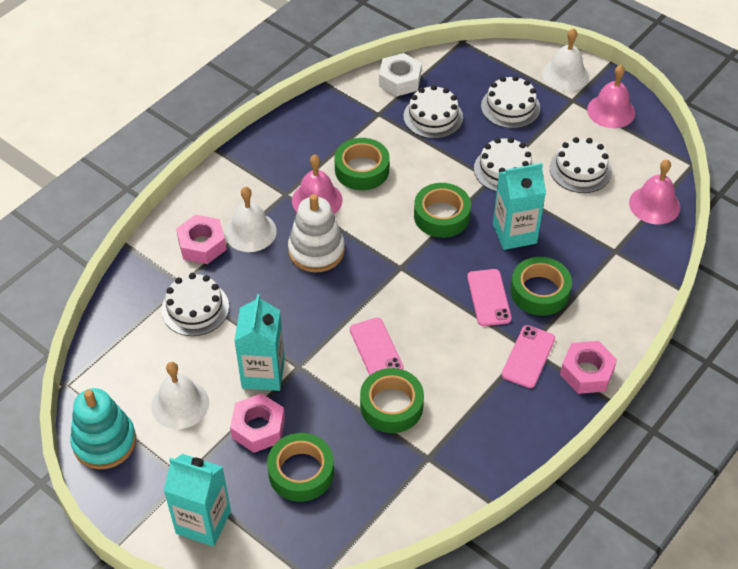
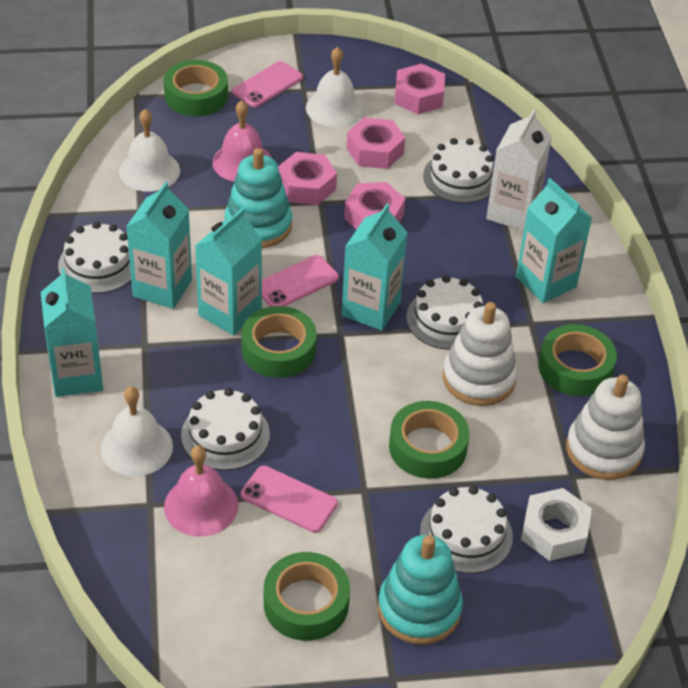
pink bell: 3 -> 2
pink nut: 3 -> 4
turquoise carton: 3 -> 5
turquoise stacking toy: 1 -> 2
white carton: 0 -> 1
white stacking toy: 1 -> 2

